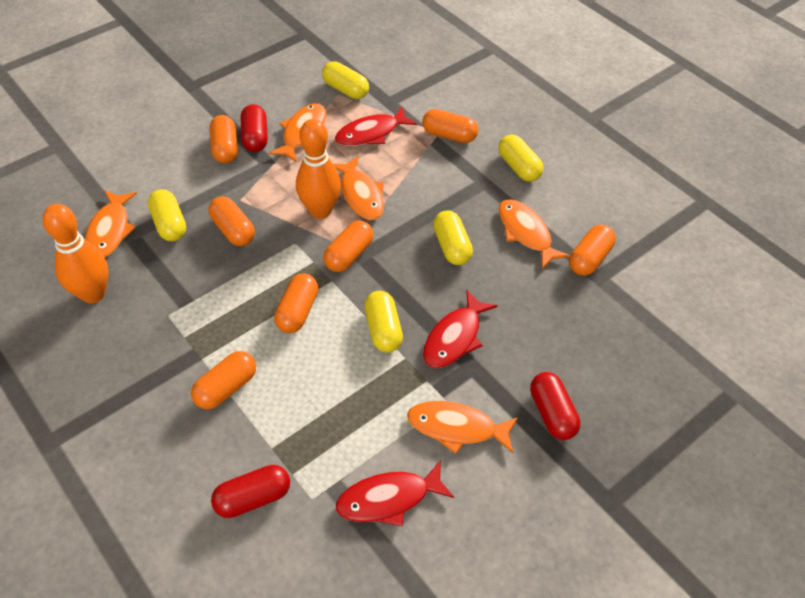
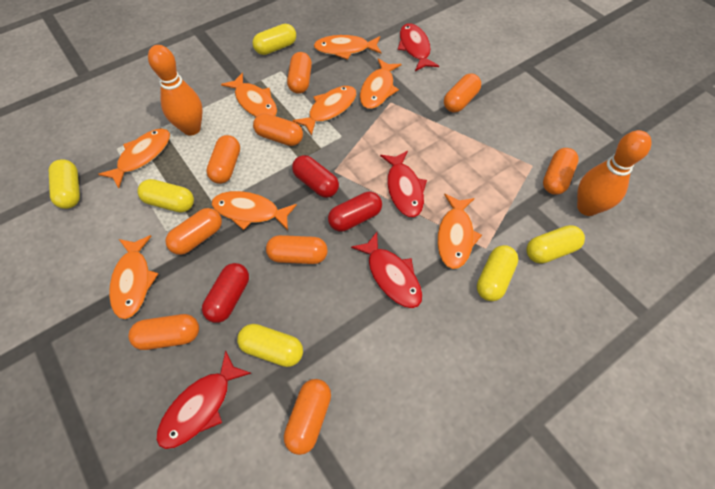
orange capsule: 7 -> 9
orange fish: 5 -> 8
red fish: 3 -> 4
yellow capsule: 5 -> 6

